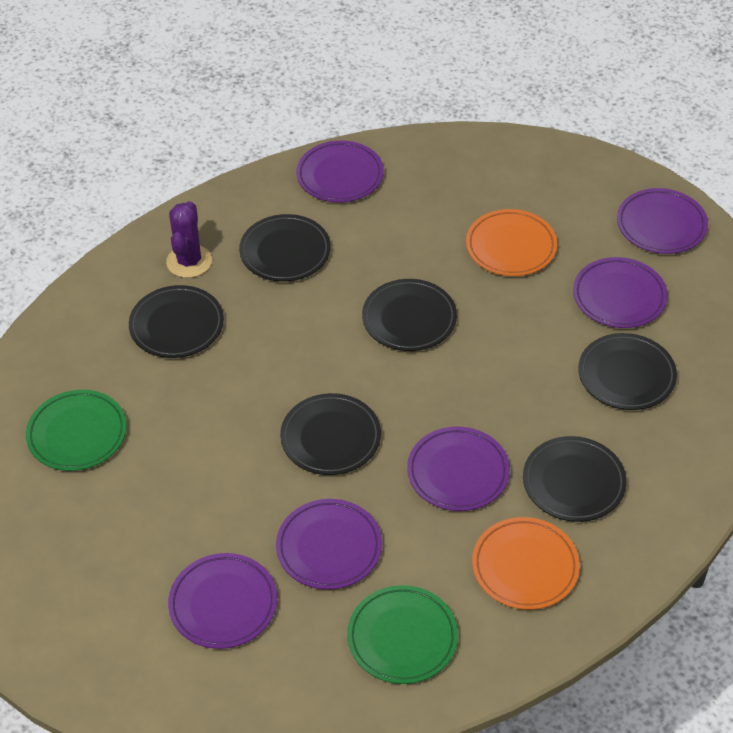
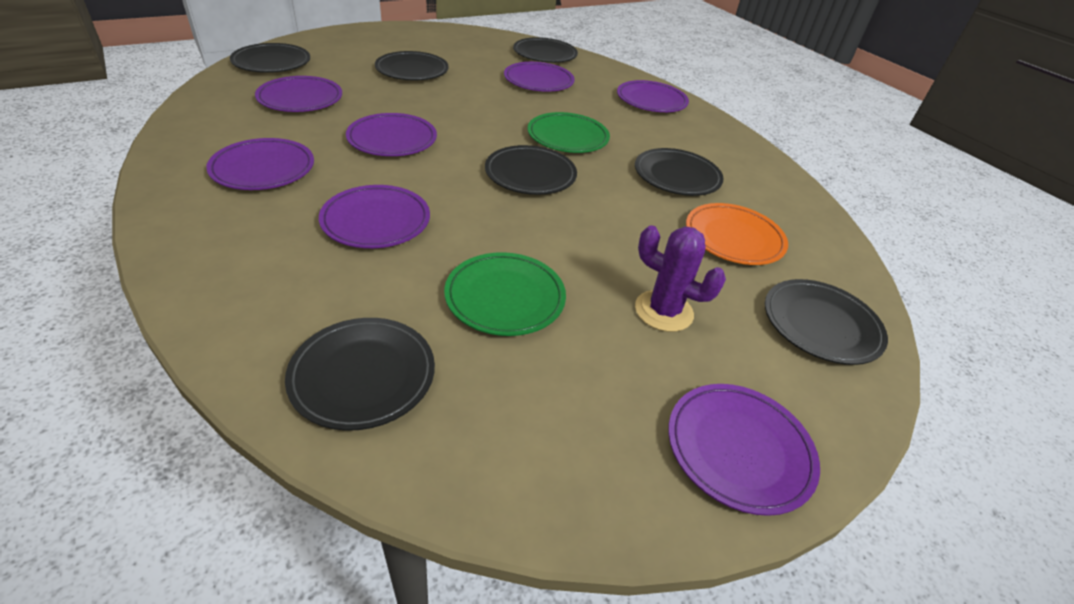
black plate: 6 -> 7
orange plate: 2 -> 1
purple plate: 6 -> 7

